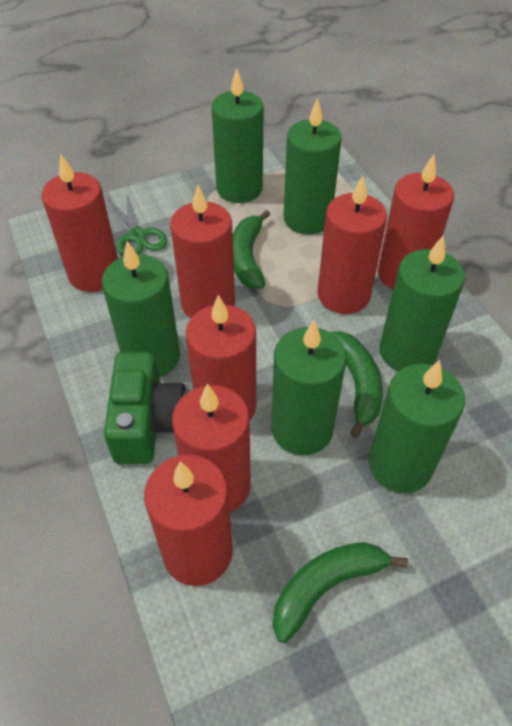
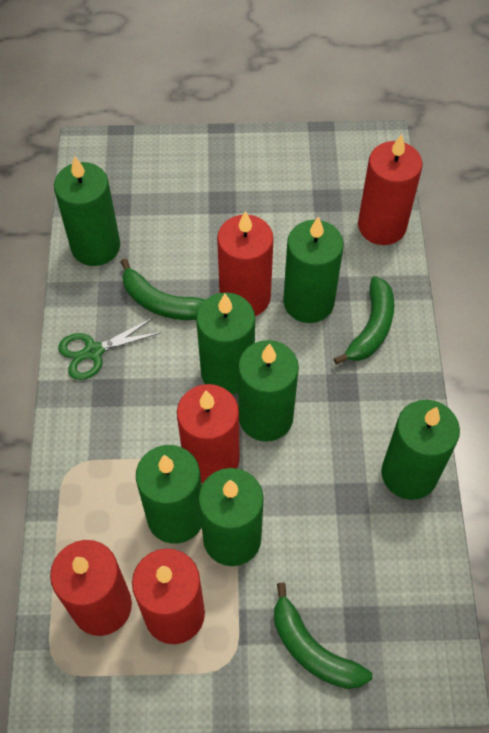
green camera: 1 -> 0
green candle: 6 -> 7
red candle: 7 -> 5

